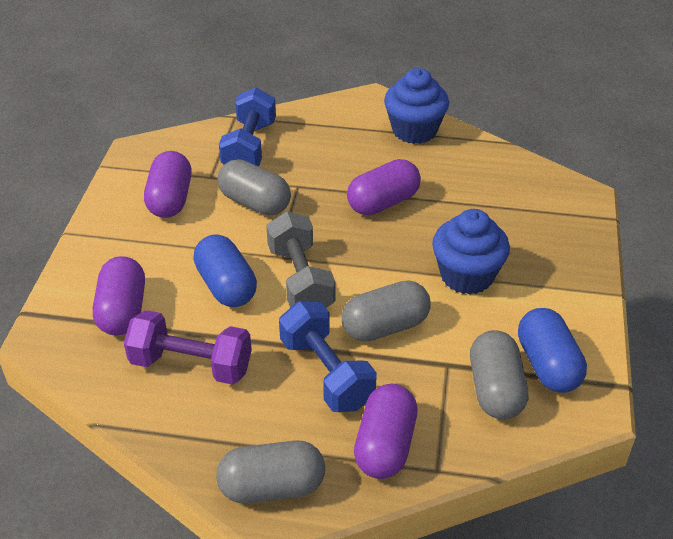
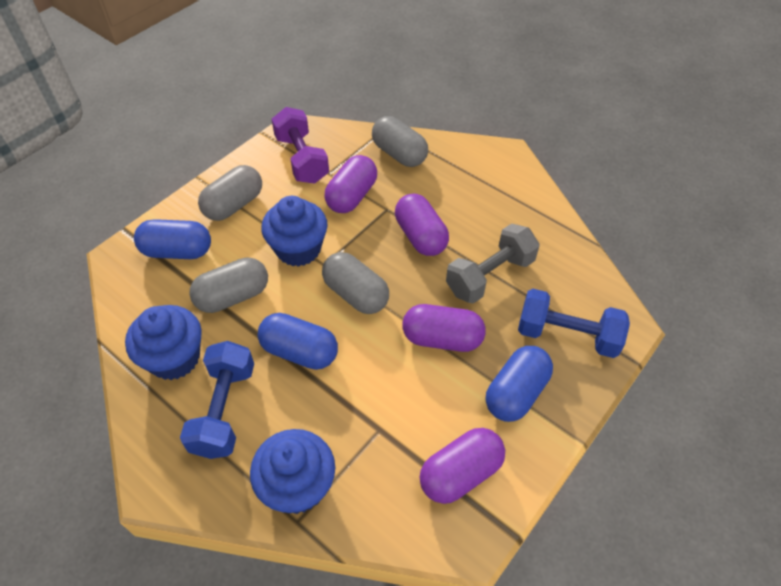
blue capsule: 2 -> 3
blue cupcake: 2 -> 3

